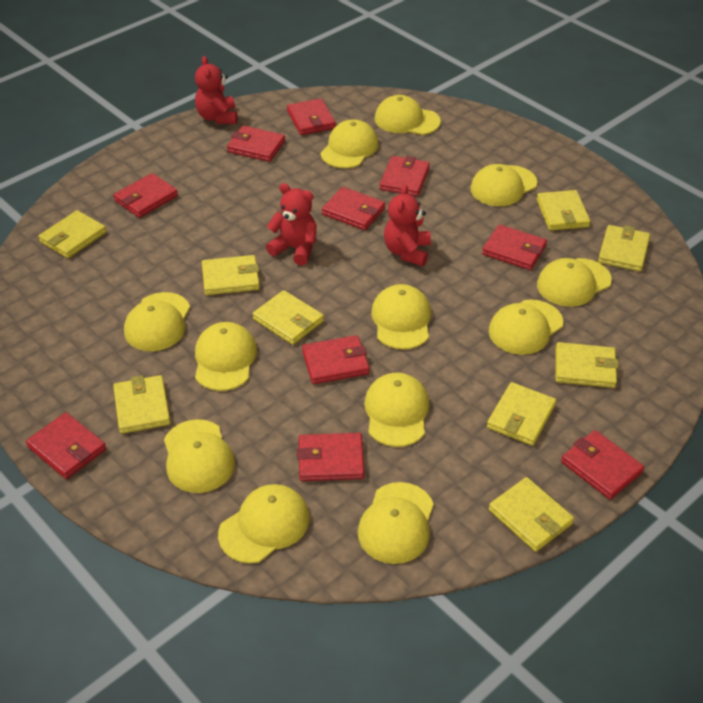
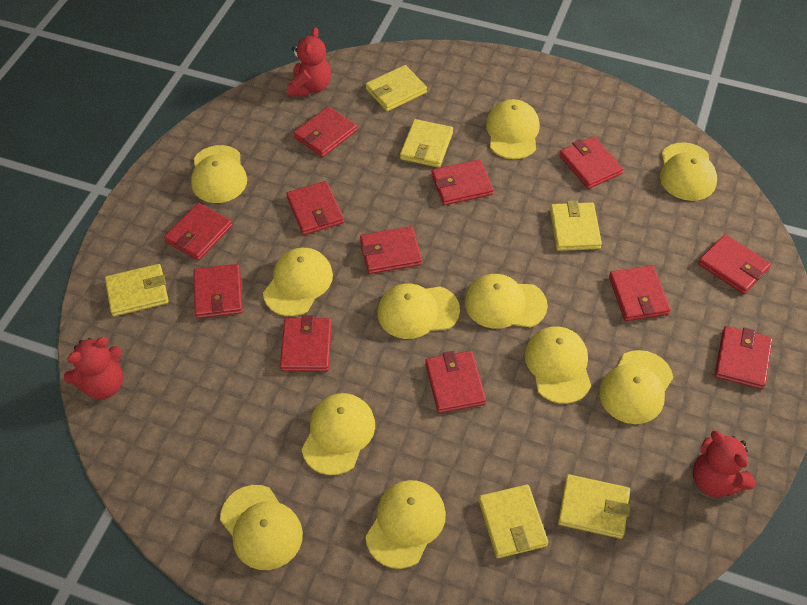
red wallet: 10 -> 12
yellow cap: 12 -> 11
yellow wallet: 9 -> 6

